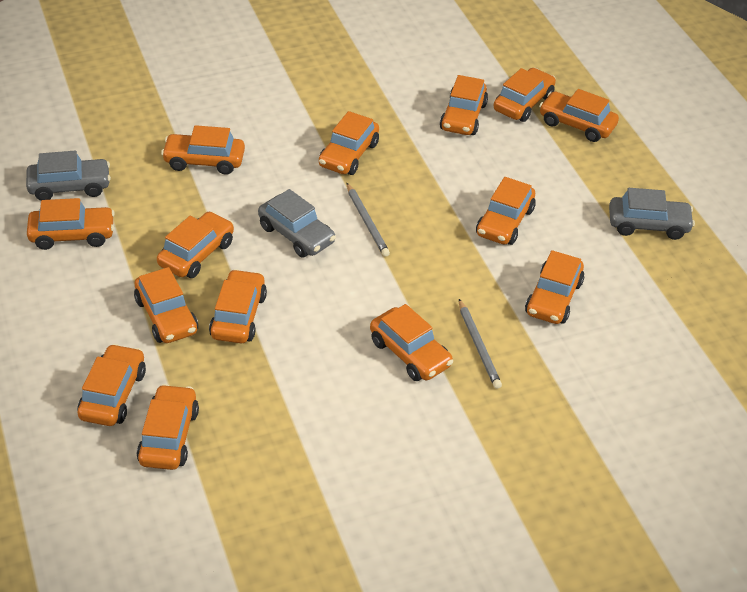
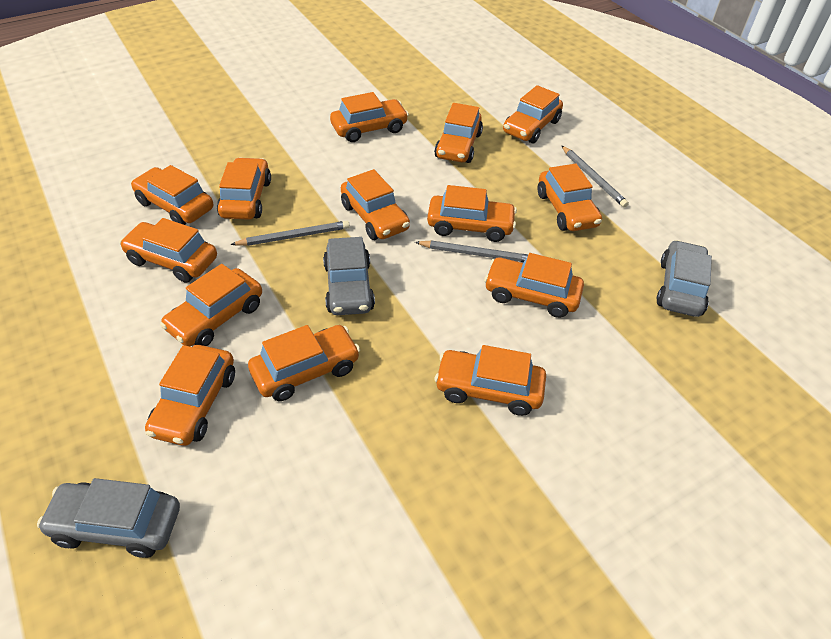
grey pencil: 2 -> 3

